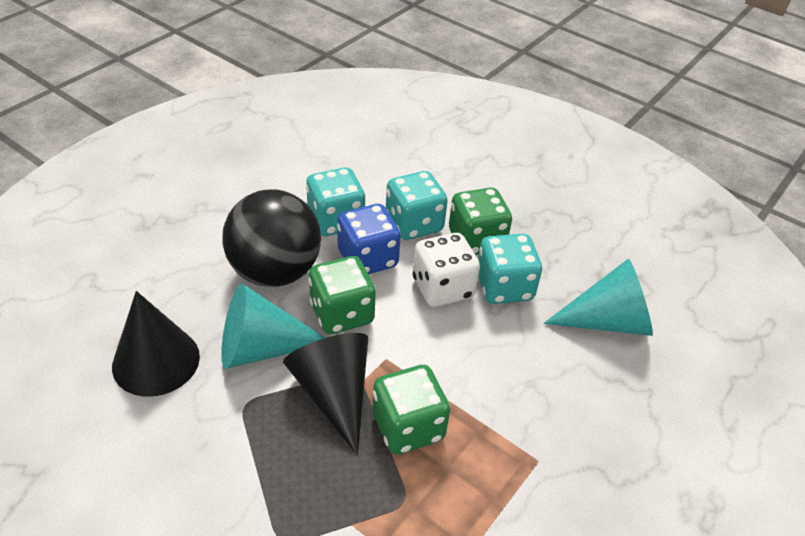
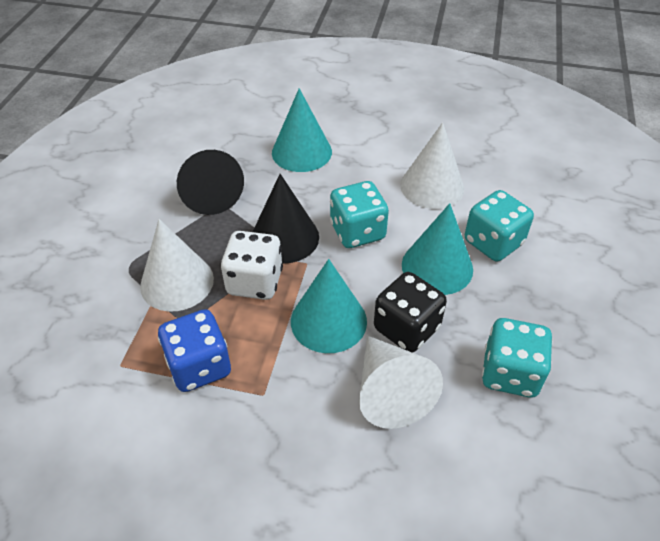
black ball: 1 -> 0
black dice: 0 -> 1
green dice: 3 -> 0
turquoise cone: 2 -> 3
white cone: 0 -> 3

